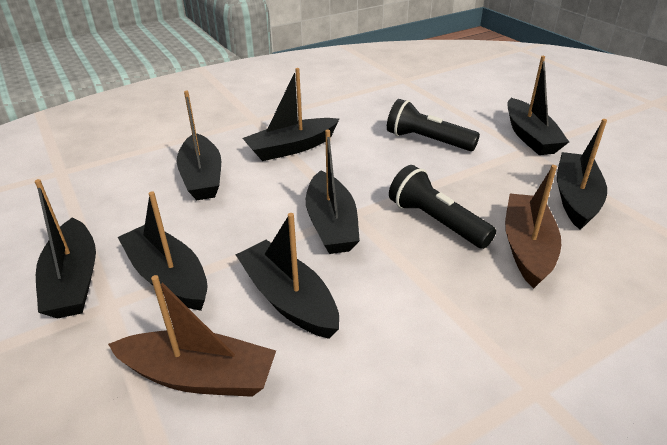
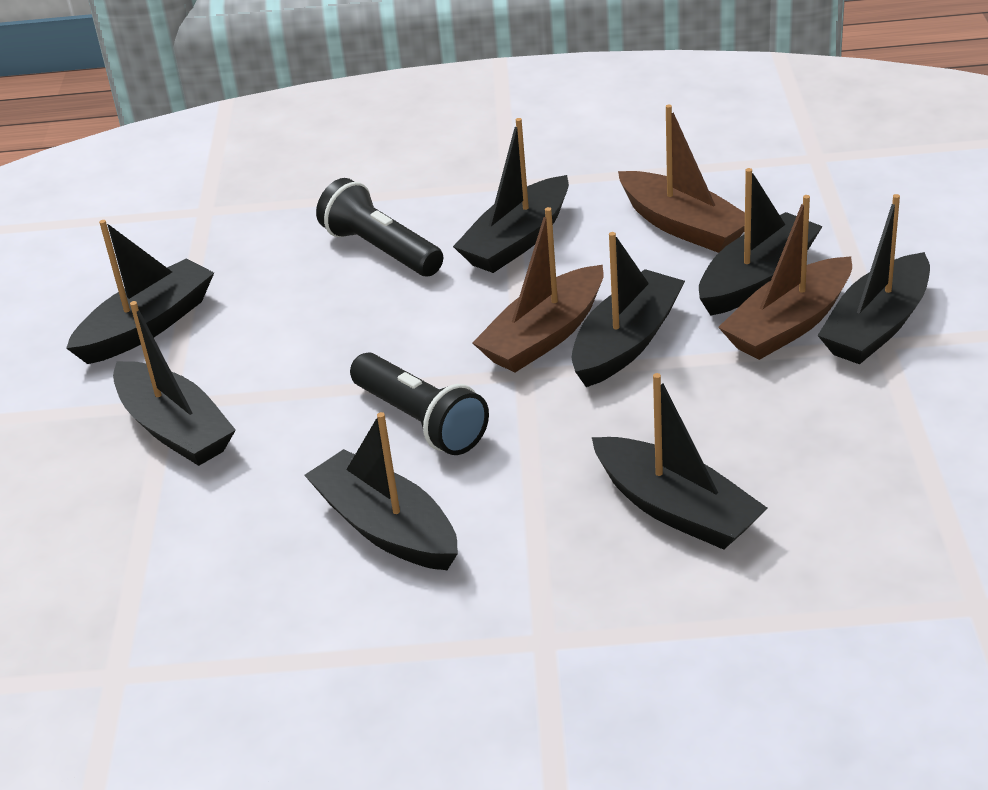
brown boat: 2 -> 3

